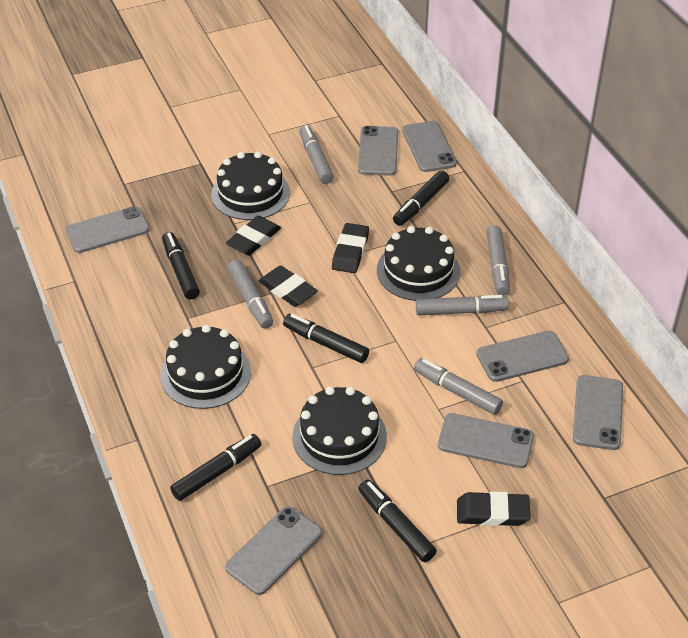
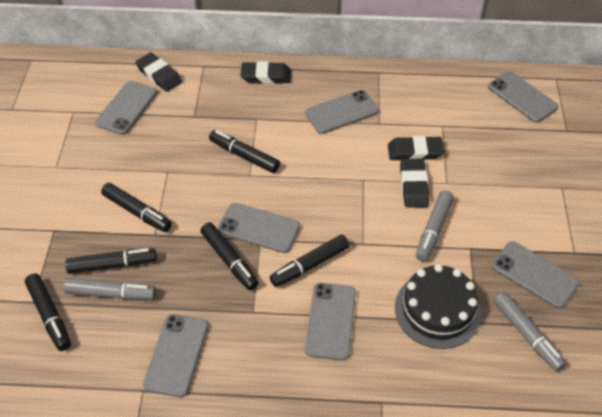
black cake: 4 -> 1
black marker: 5 -> 6
grey marker: 5 -> 3

